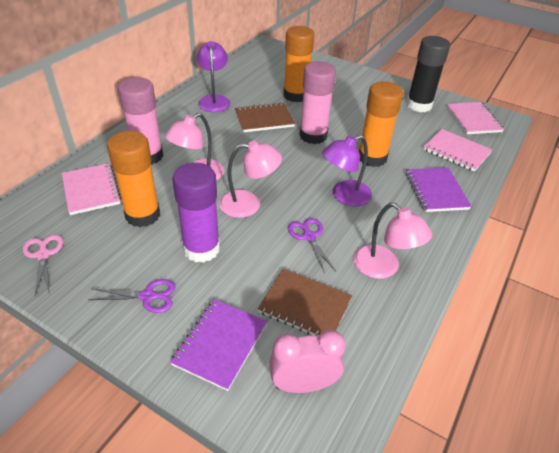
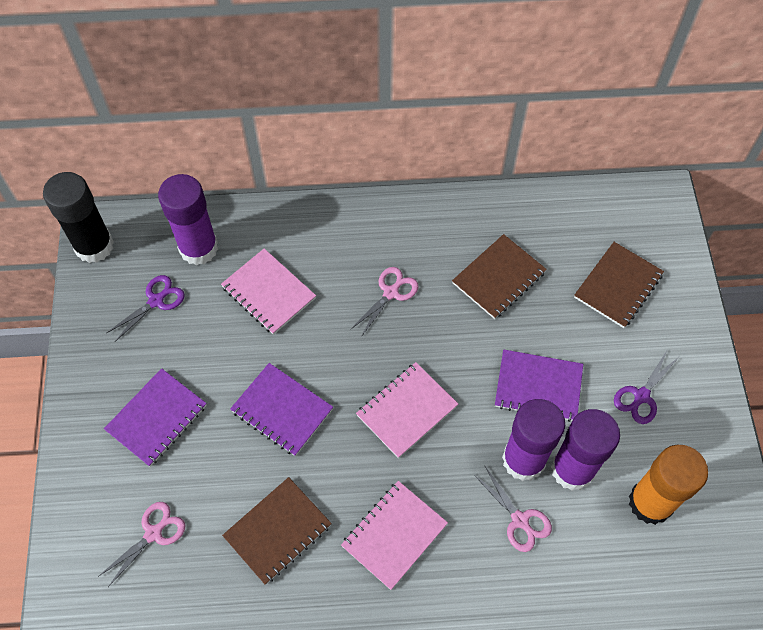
brown notebook: 2 -> 3
orange glue stick: 3 -> 1
pink clock: 1 -> 0
pink glue stick: 2 -> 0
pink lamp: 3 -> 0
pink scissors: 1 -> 3
purple glue stick: 1 -> 3
purple lamp: 2 -> 0
purple notebook: 2 -> 3

